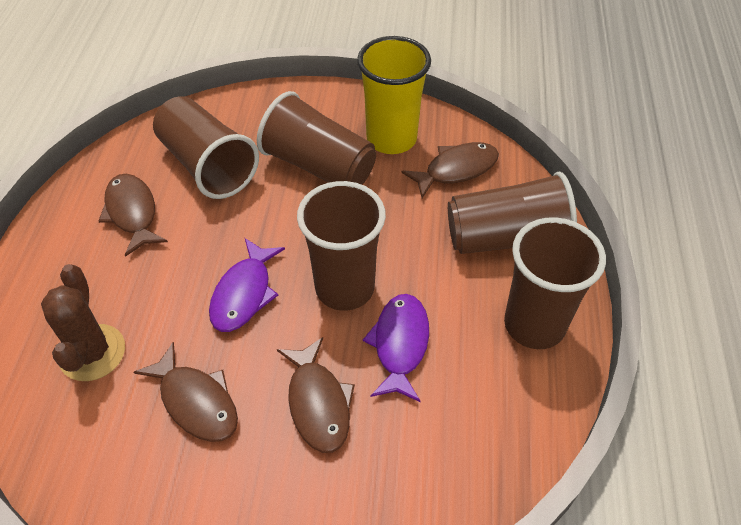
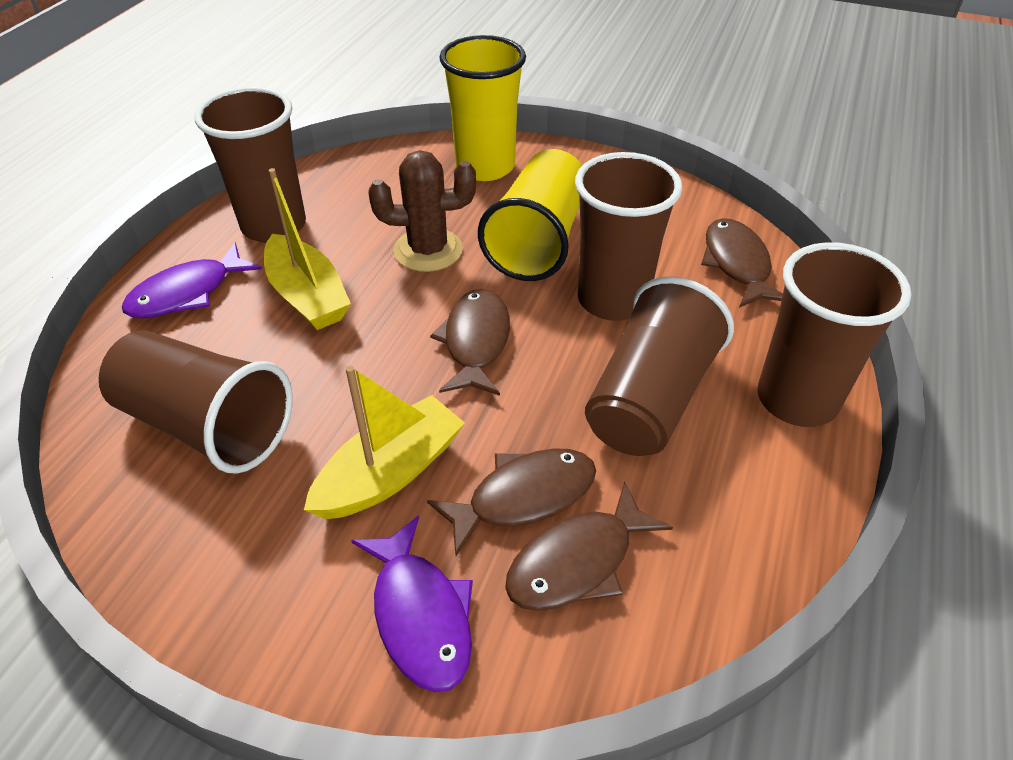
yellow boat: 0 -> 2
yellow cup: 1 -> 2

